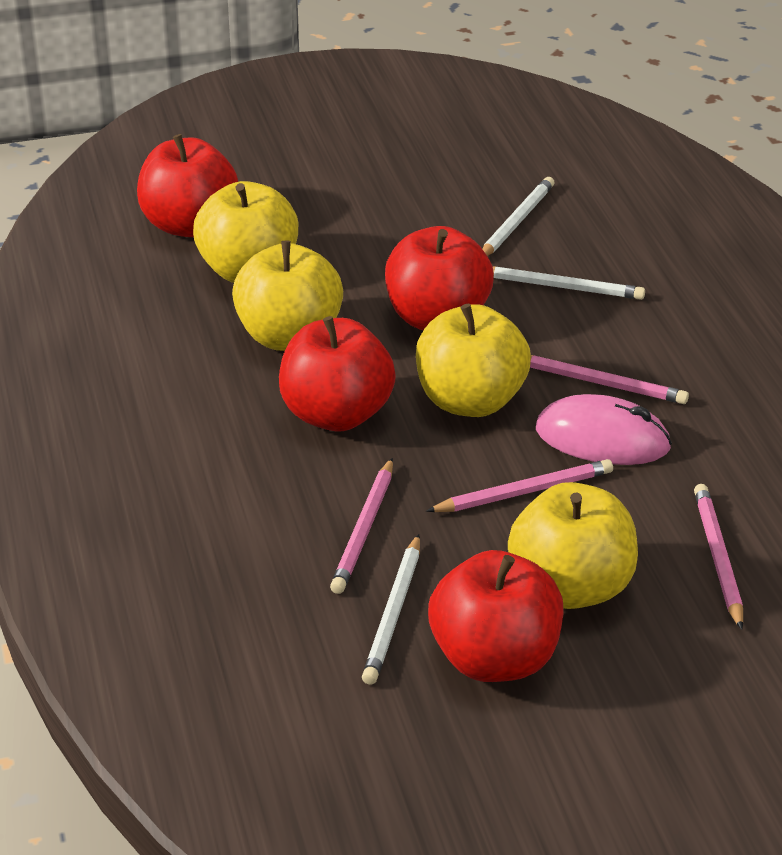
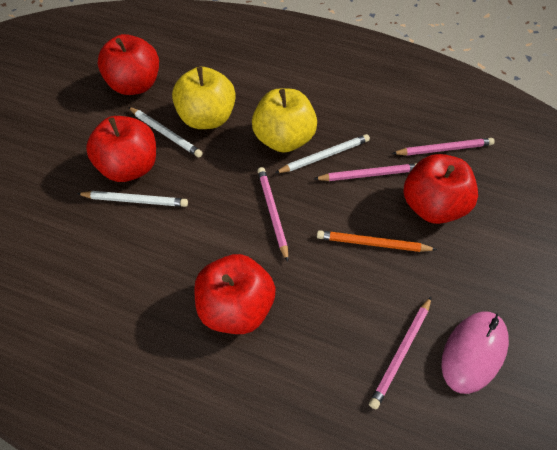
orange pencil: 0 -> 1
yellow apple: 4 -> 2

